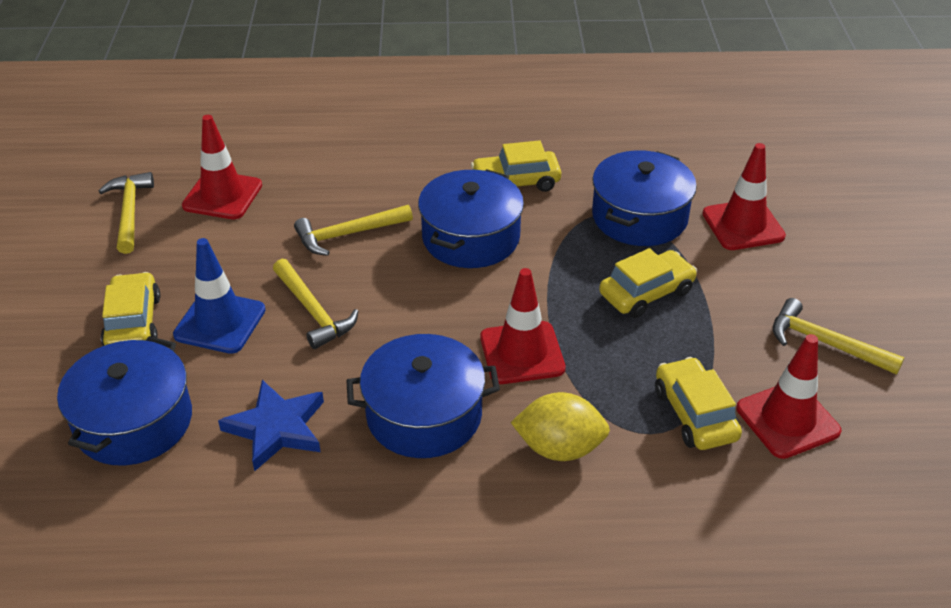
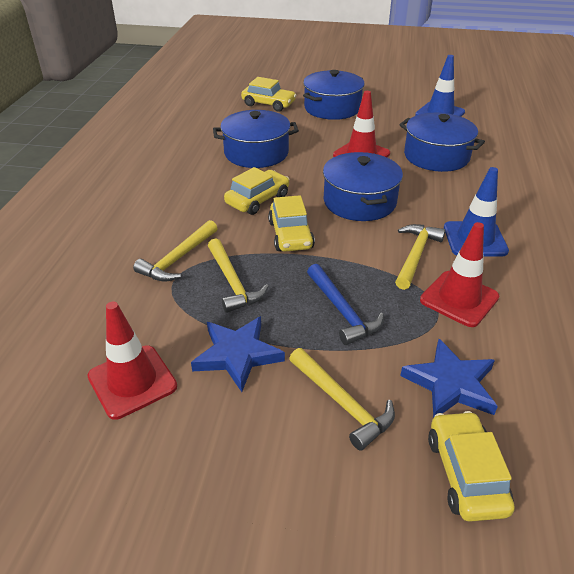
blue hammer: 0 -> 1
blue star: 1 -> 2
blue traffic cone: 1 -> 2
red traffic cone: 4 -> 3
yellow lemon: 1 -> 0

